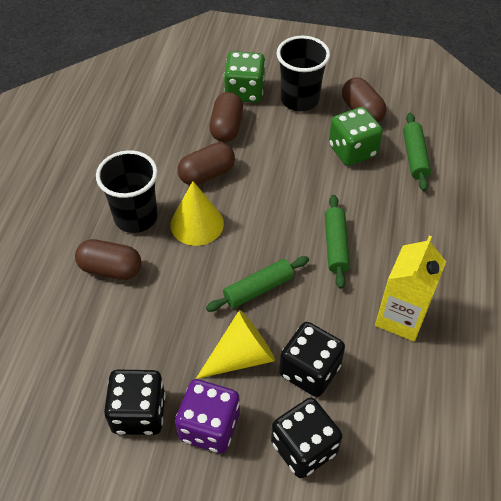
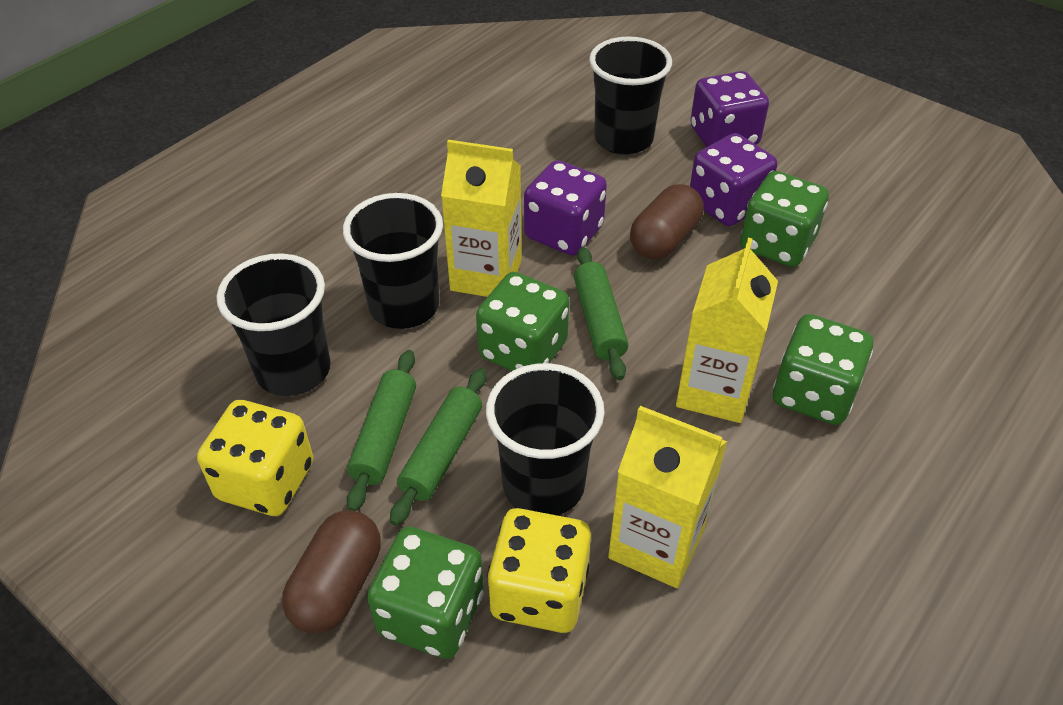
black cup: 2 -> 4
black dice: 3 -> 0
brown capsule: 4 -> 2
green dice: 2 -> 4
purple dice: 1 -> 3
yellow carton: 1 -> 3
yellow cone: 2 -> 0
yellow dice: 0 -> 2

